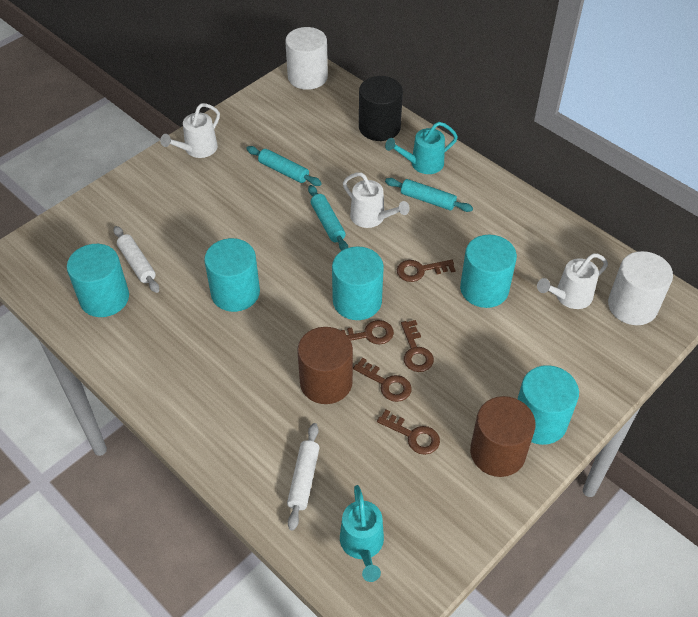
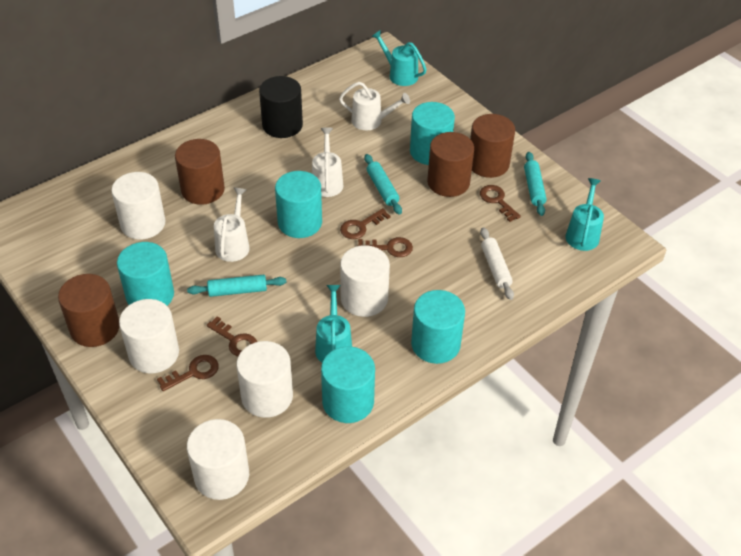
brown cylinder: 2 -> 4
turquoise watering can: 2 -> 3
white cylinder: 2 -> 5
white rolling pin: 2 -> 1

